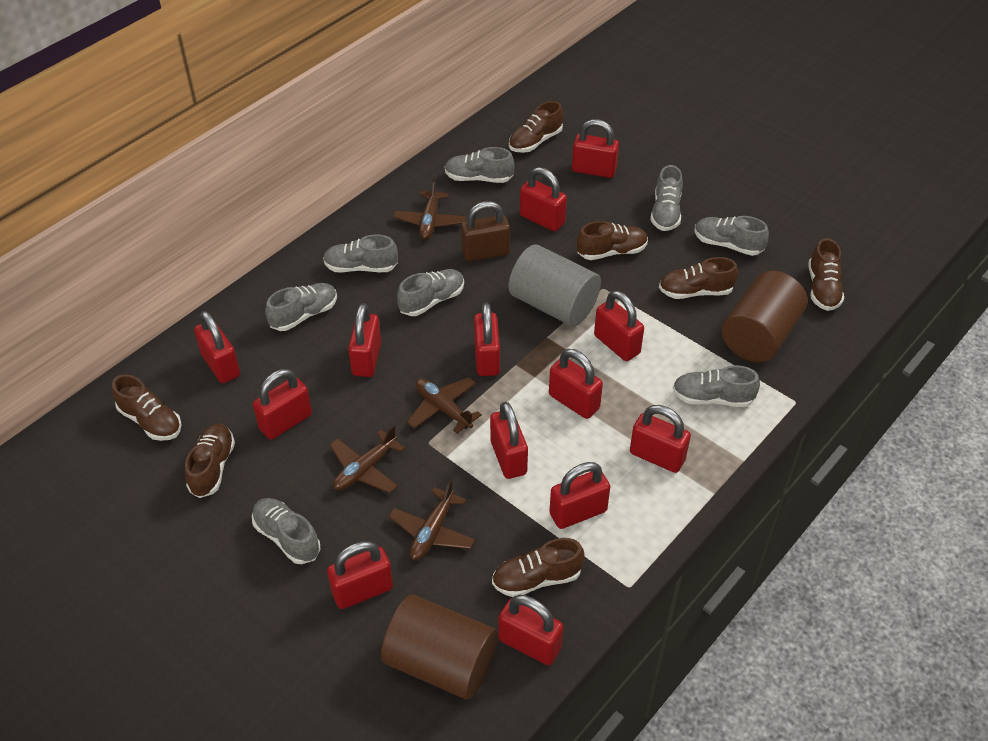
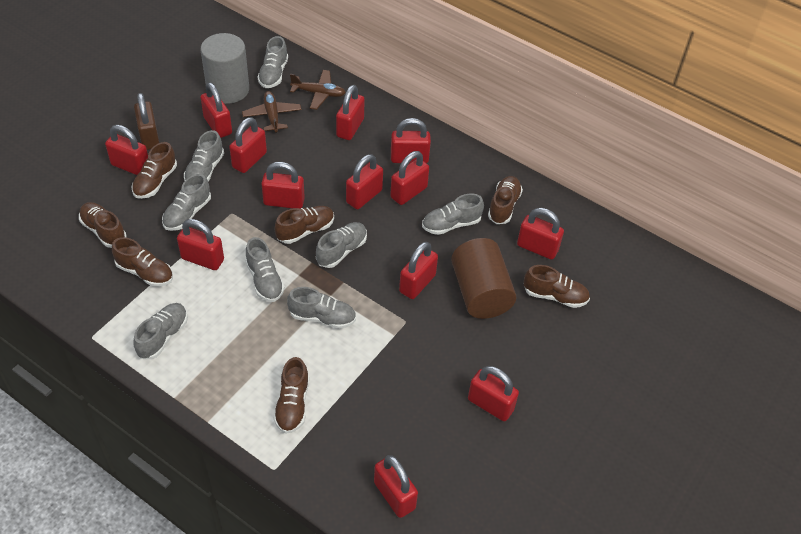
brown cylinder: 2 -> 1
brown plane: 4 -> 2

